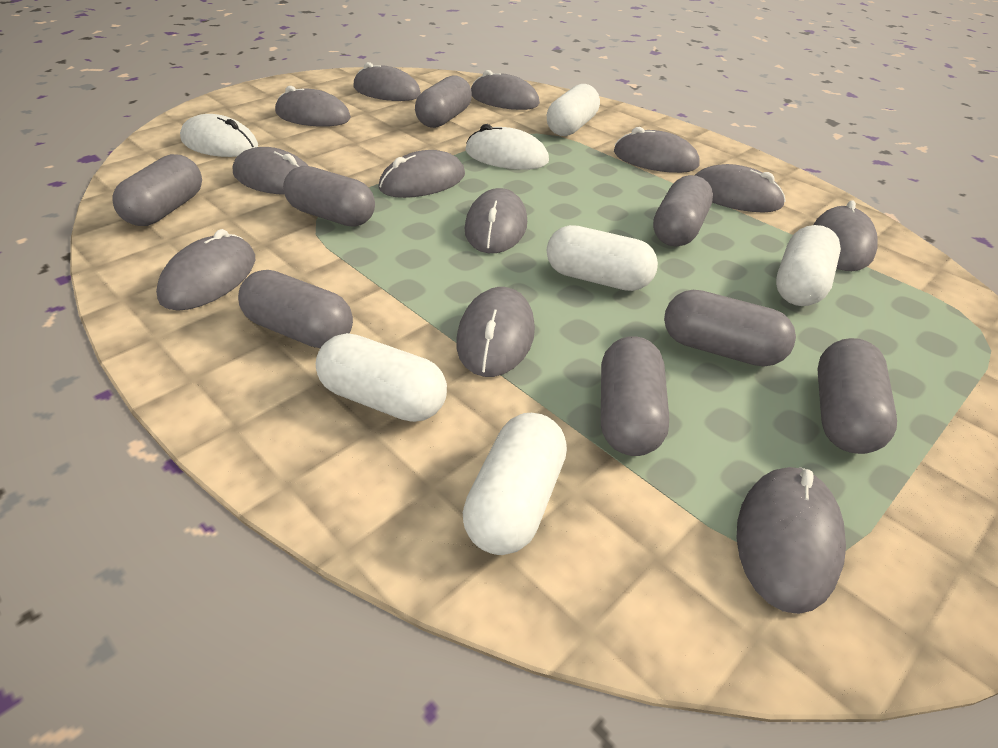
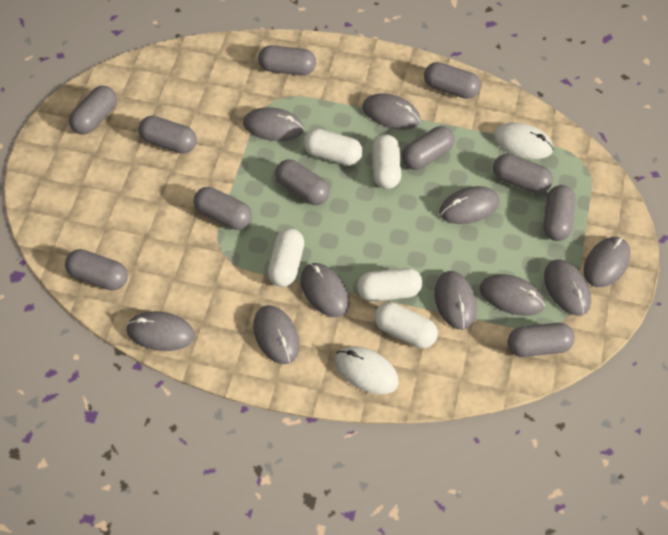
grey capsule: 8 -> 11
grey mouse: 12 -> 10

